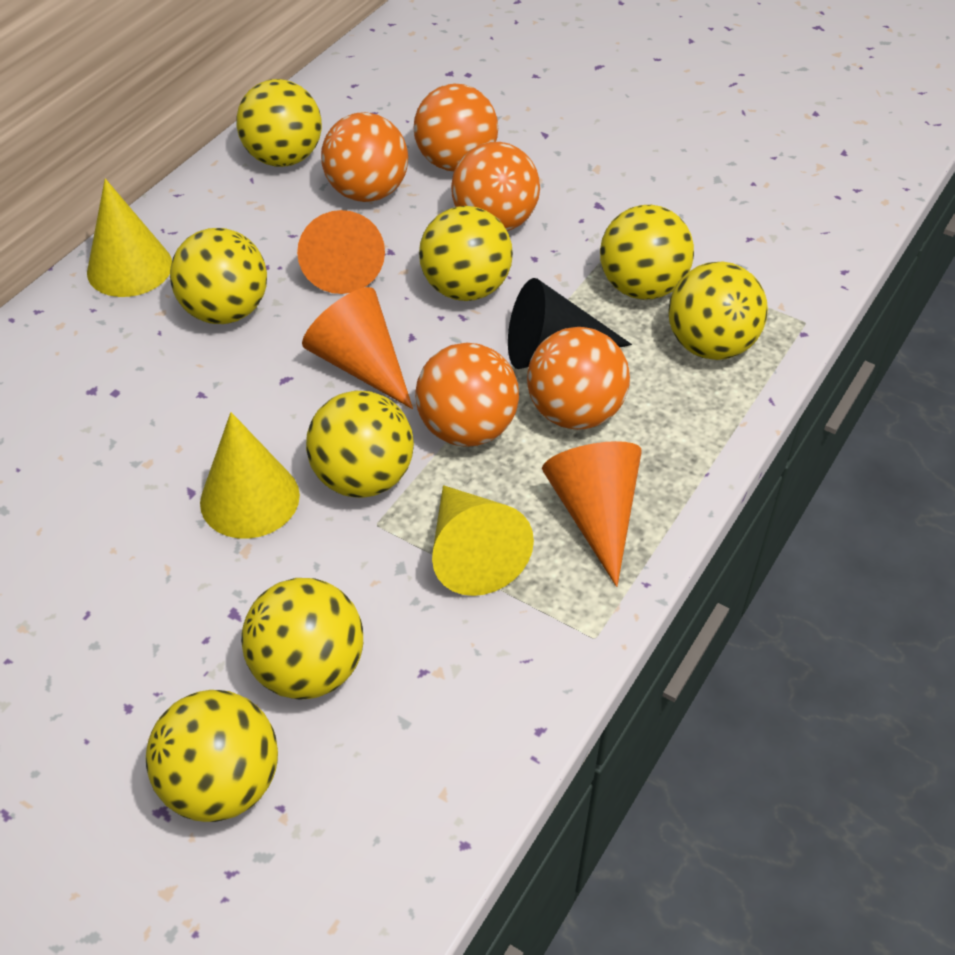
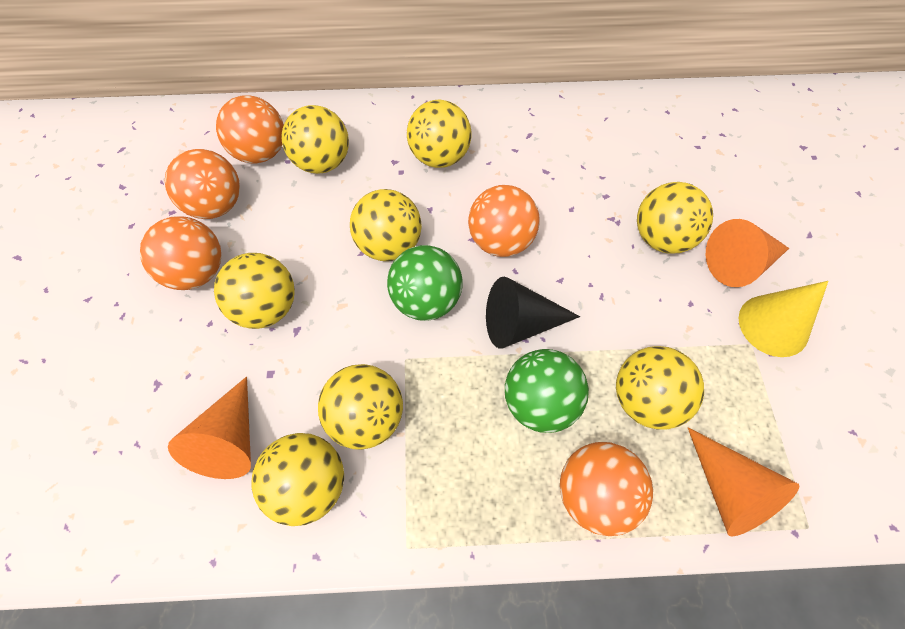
green ball: 0 -> 2
yellow cone: 3 -> 1

